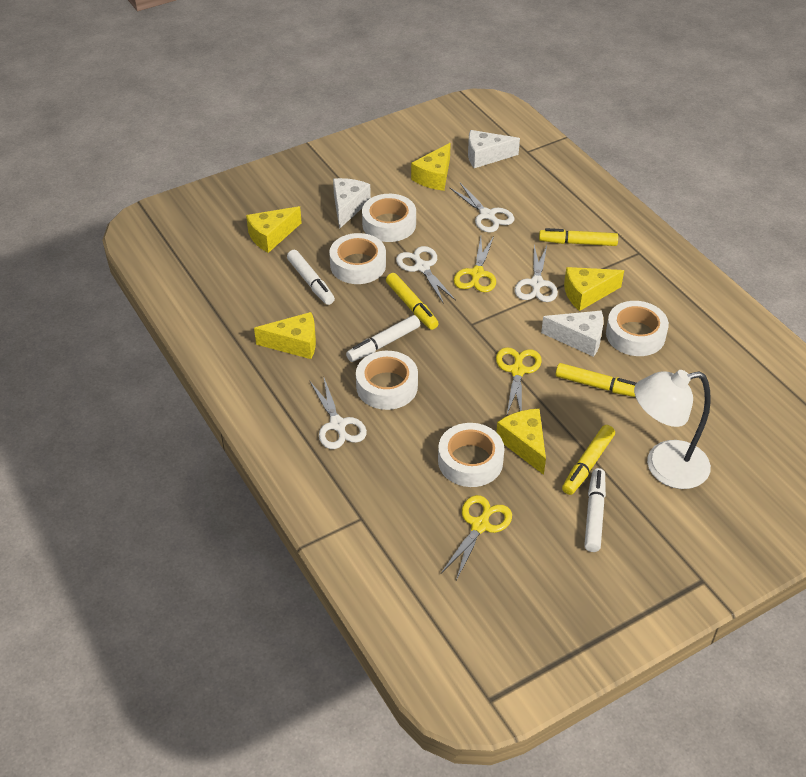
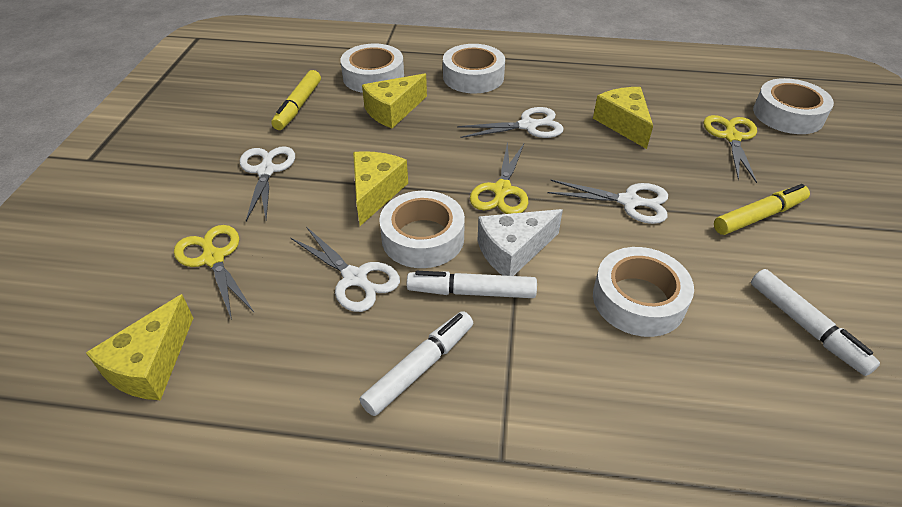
white cheese: 3 -> 1
white lamp: 1 -> 0
yellow cheese: 5 -> 4
yellow marker: 4 -> 2

